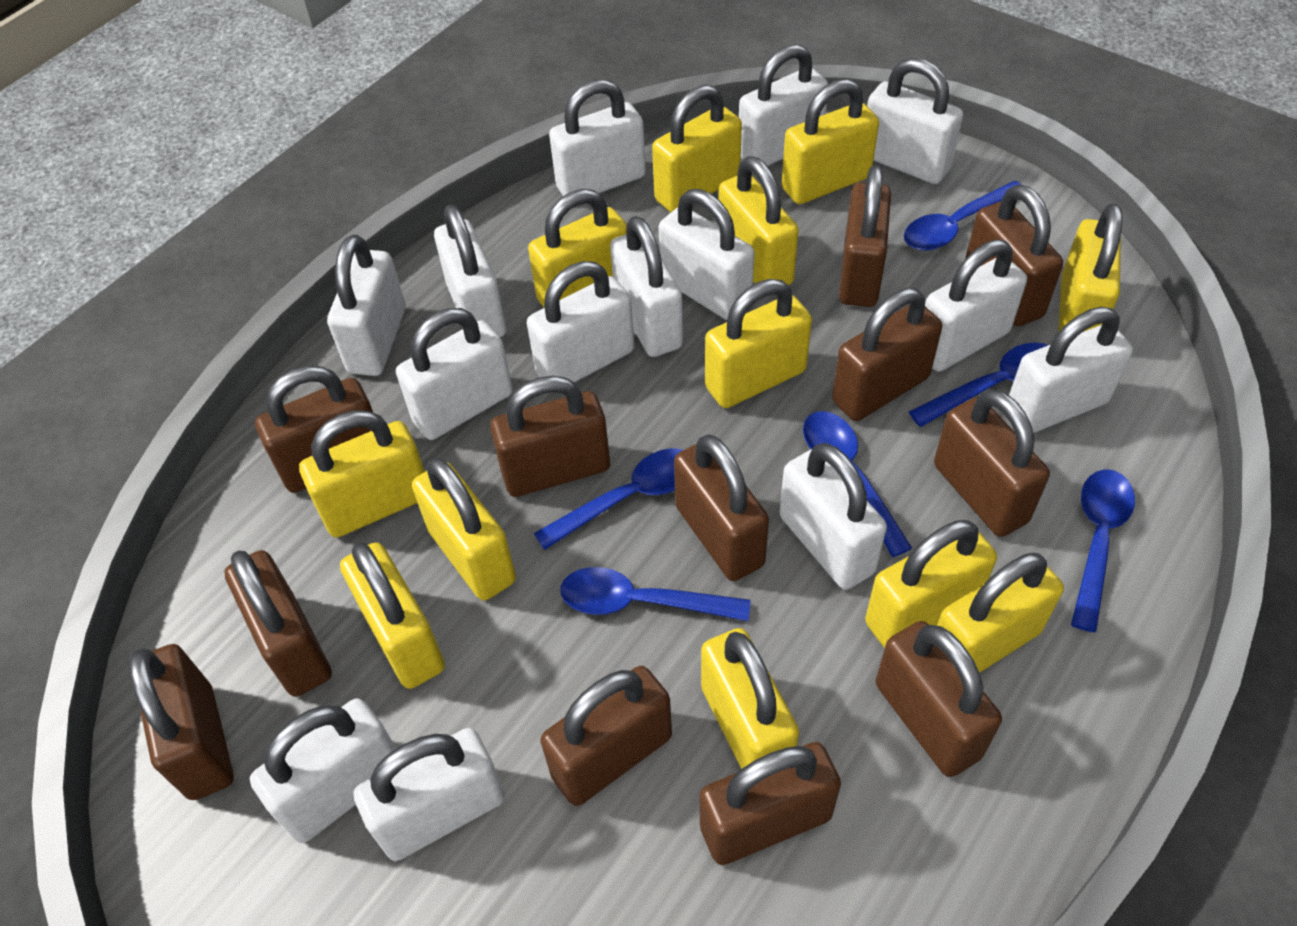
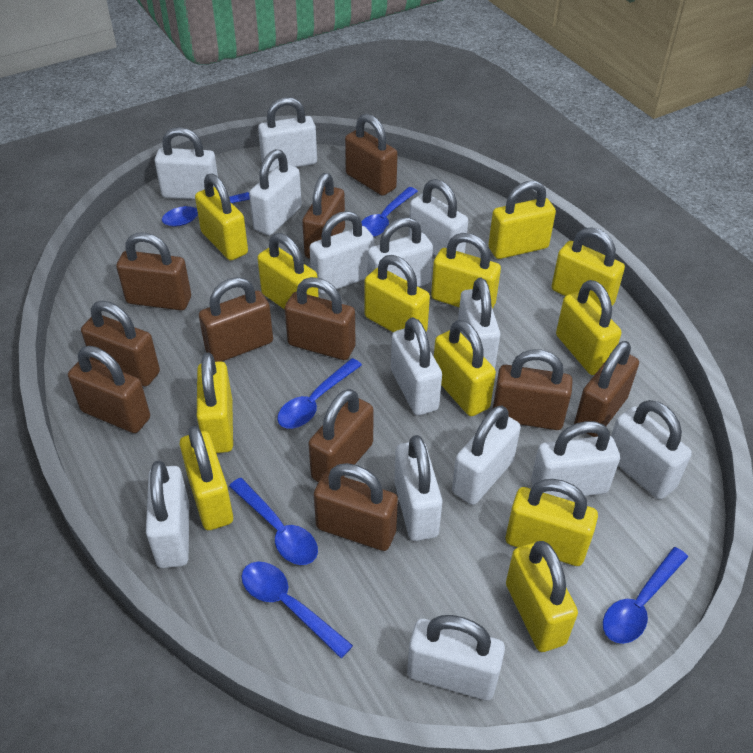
brown padlock: 12 -> 11

